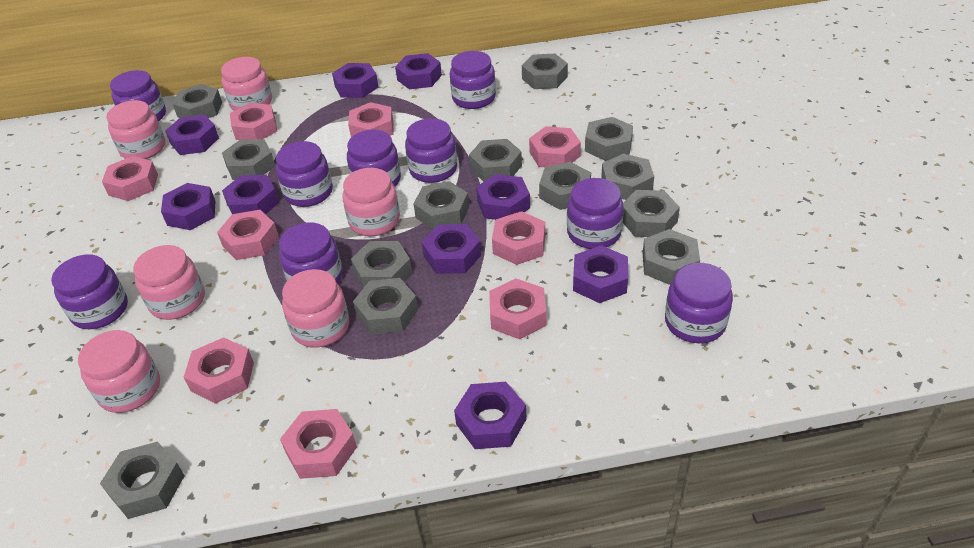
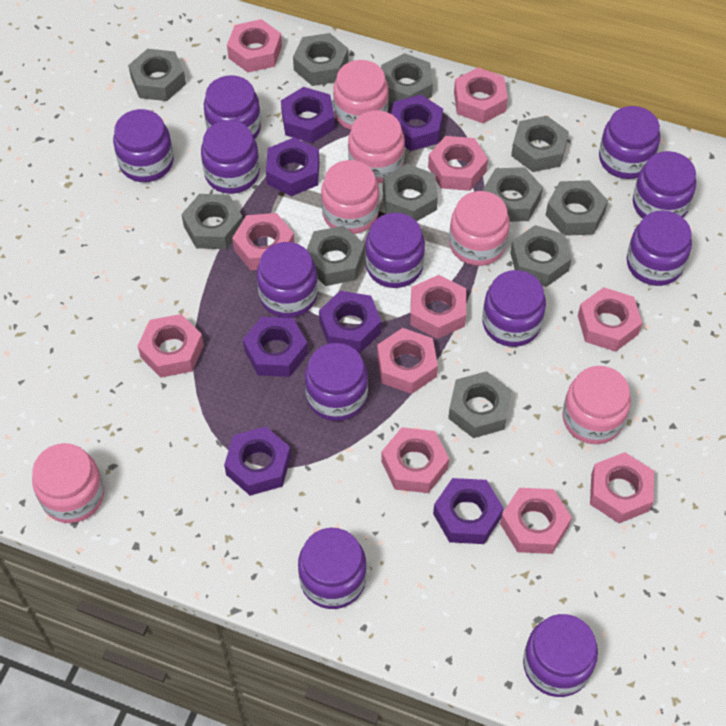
grey nut: 13 -> 11
pink nut: 9 -> 11
purple jar: 9 -> 12
purple nut: 9 -> 7

